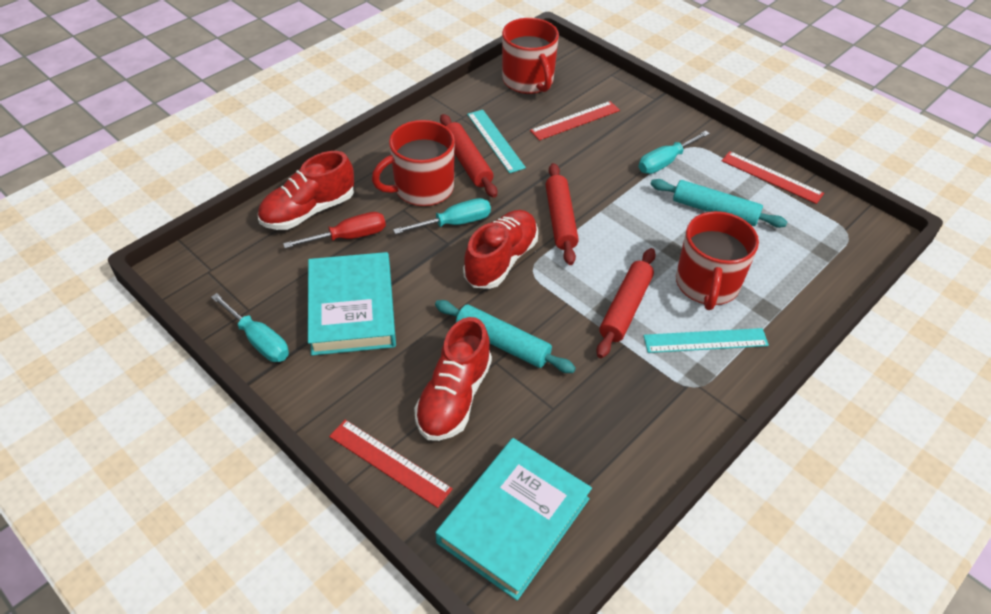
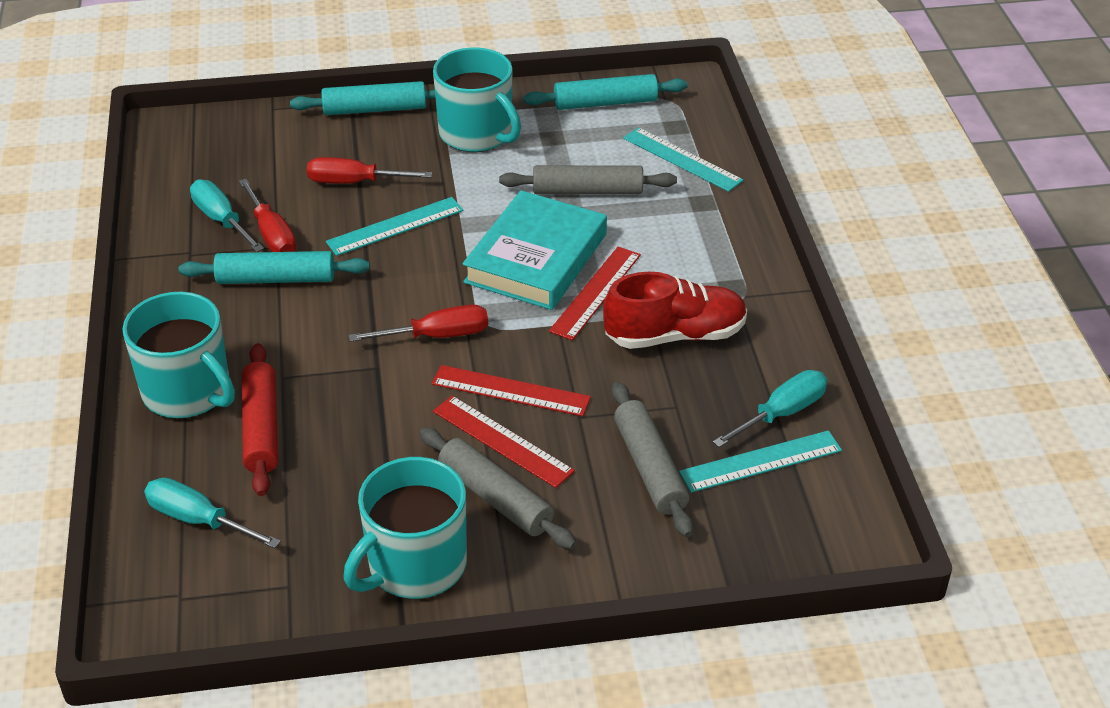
grey rolling pin: 0 -> 3
red mug: 3 -> 0
red rolling pin: 3 -> 1
red screwdriver: 1 -> 3
red shoe: 3 -> 1
turquoise book: 2 -> 1
turquoise mug: 0 -> 3
turquoise rolling pin: 2 -> 3
turquoise ruler: 2 -> 3

